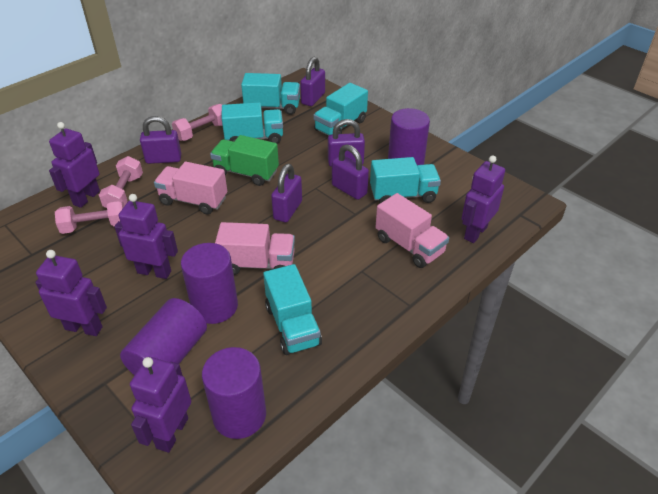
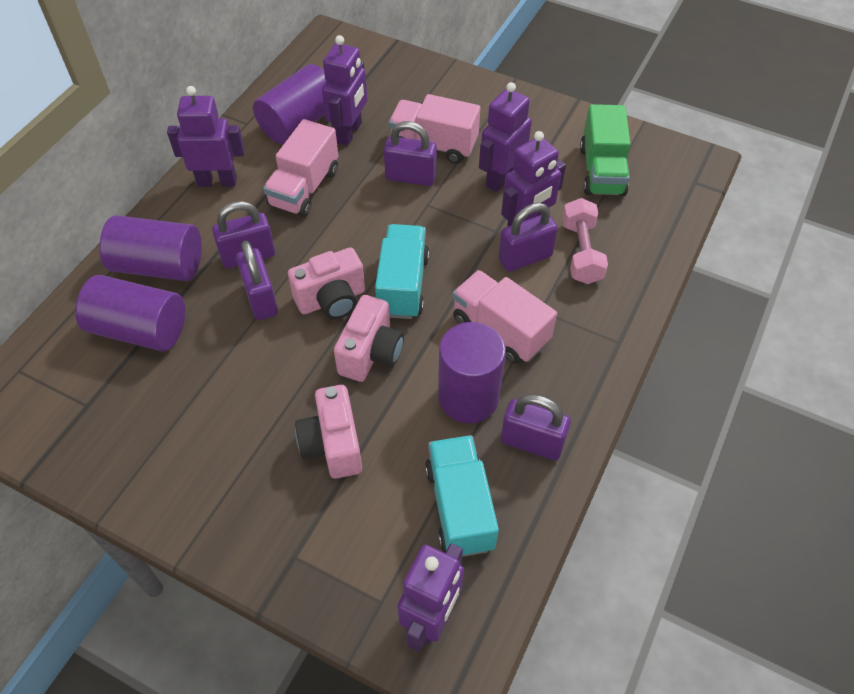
pink camera: 0 -> 3
pink dumbbell: 3 -> 1
turquoise truck: 5 -> 2

